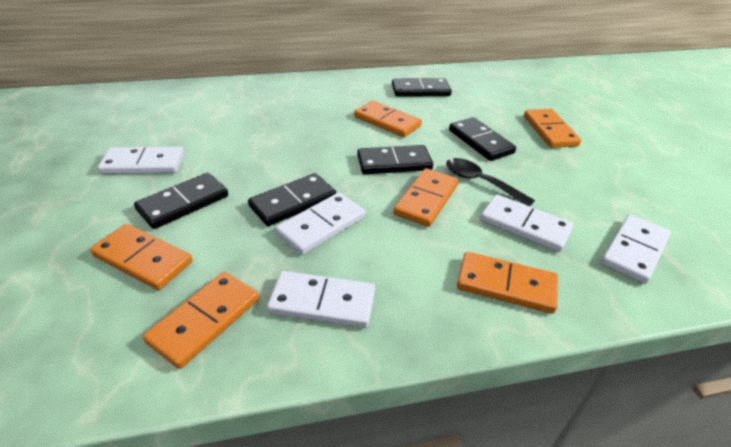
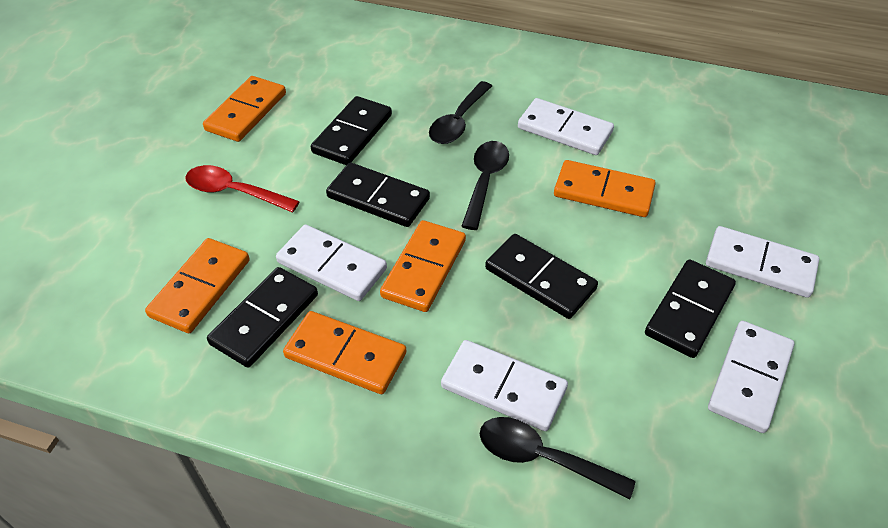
black spoon: 1 -> 3
orange domino: 6 -> 5
red spoon: 0 -> 1

